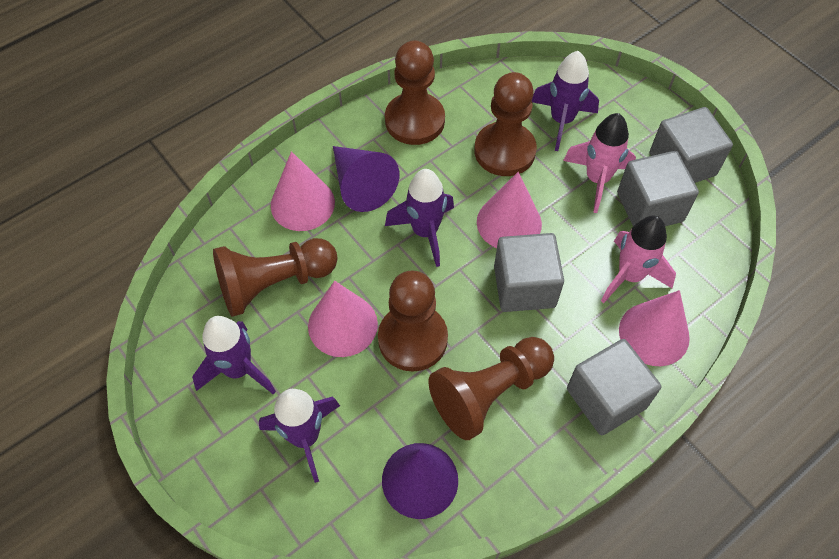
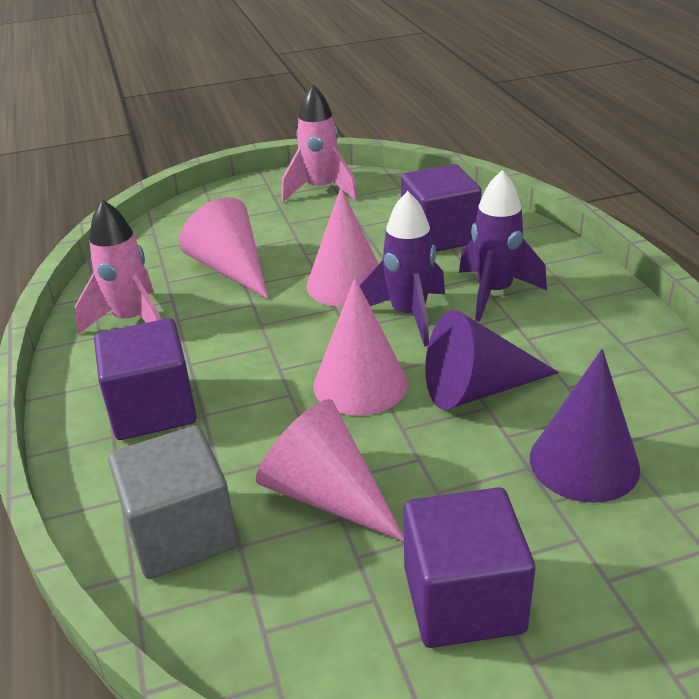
brown pawn: 5 -> 0
grey cube: 4 -> 1
purple cube: 0 -> 3
purple rocket: 4 -> 2

